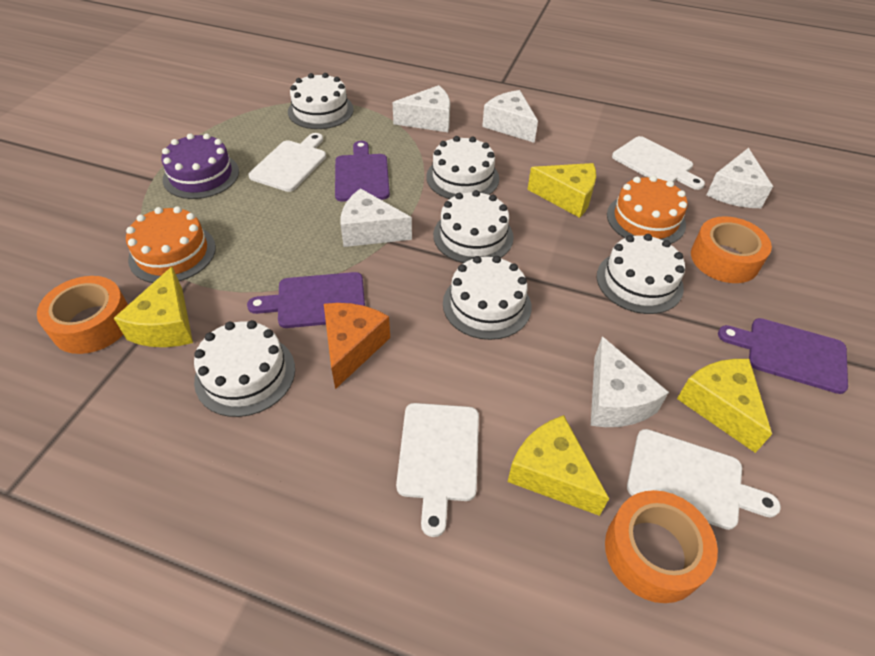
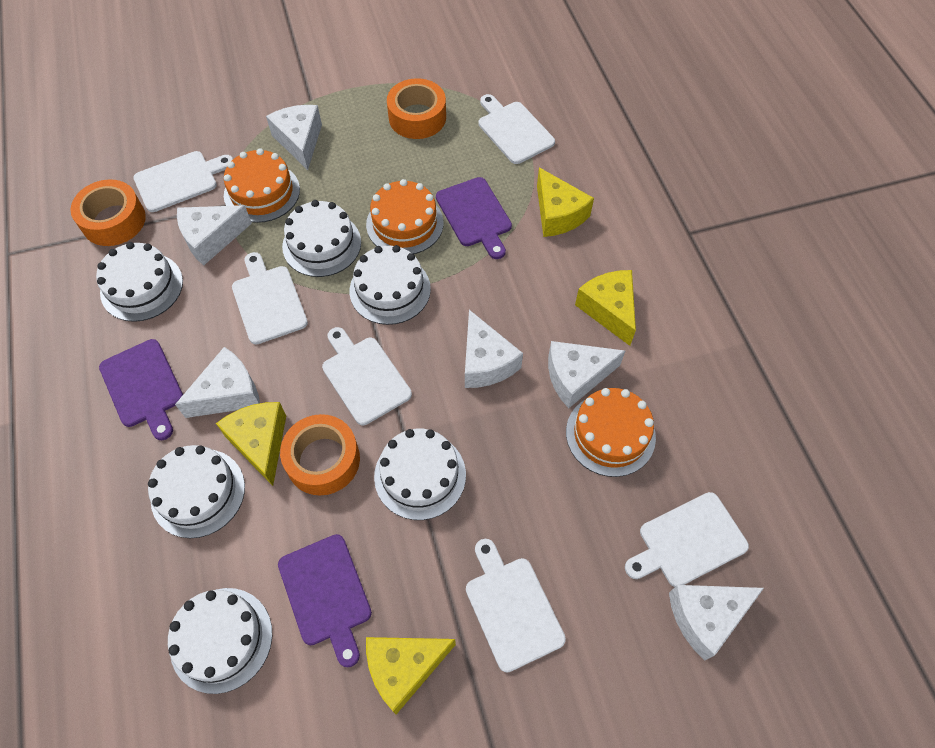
orange cake: 2 -> 3
orange cheese: 1 -> 0
purple cake: 1 -> 0
white cheese: 5 -> 6
white cutting board: 4 -> 6

